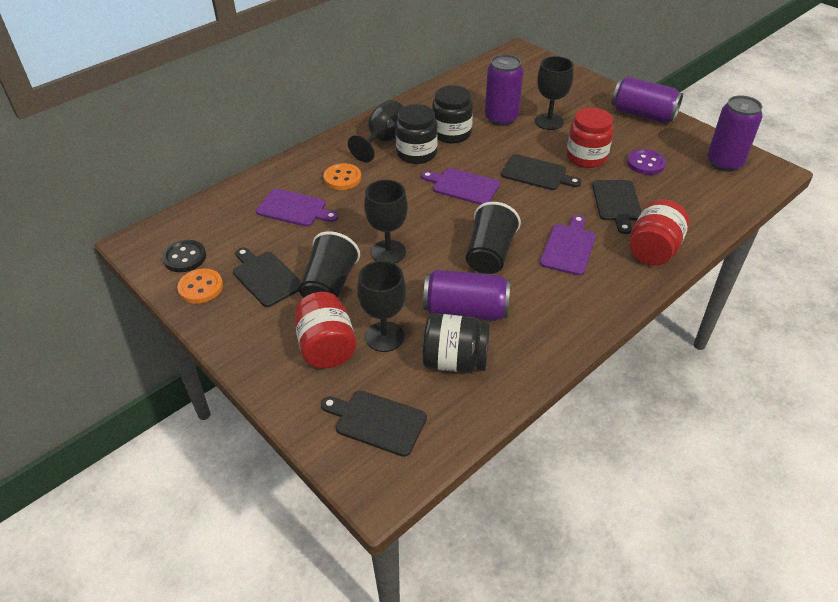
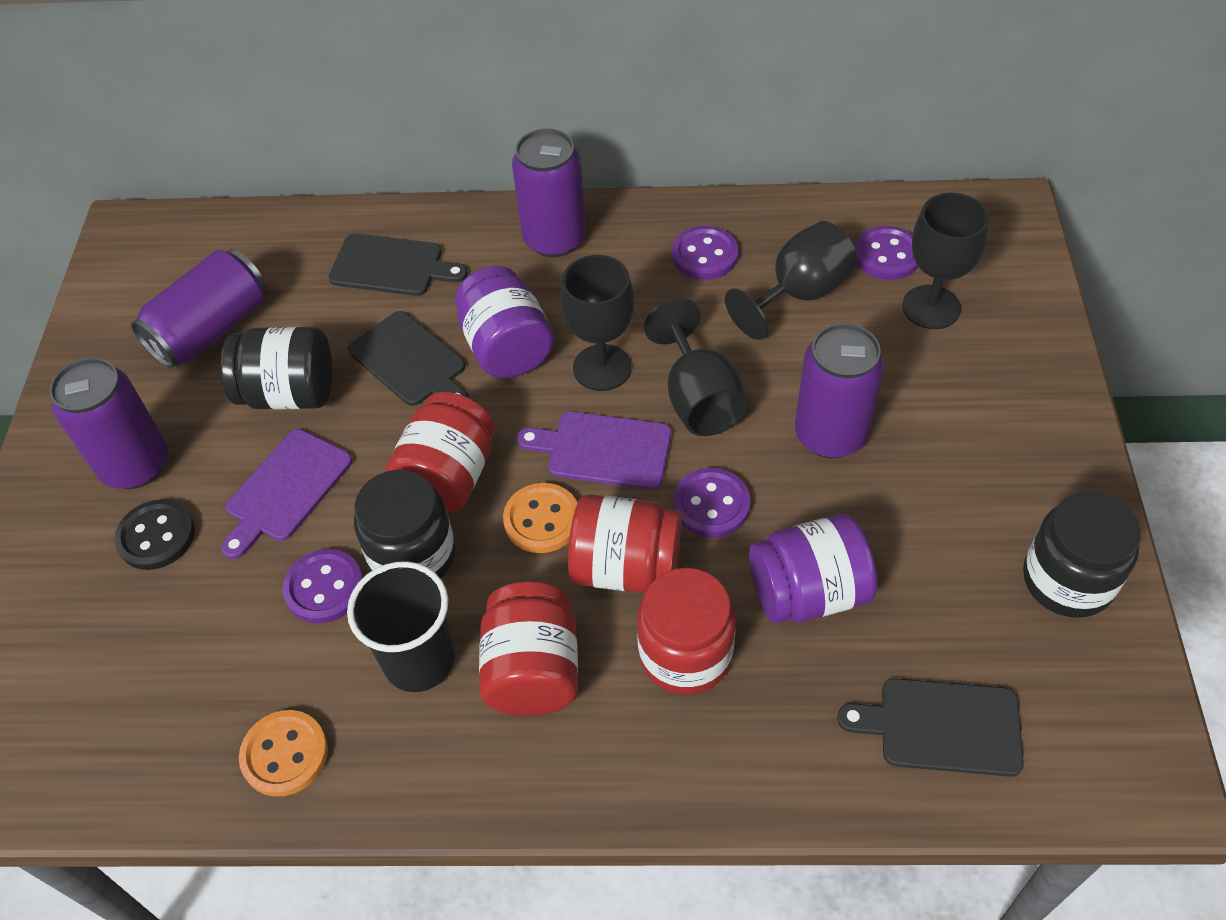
black cup: 2 -> 1
black cutting board: 4 -> 3
purple button: 1 -> 4
purple cutting board: 3 -> 2
purple jar: 0 -> 2
red jar: 3 -> 4

